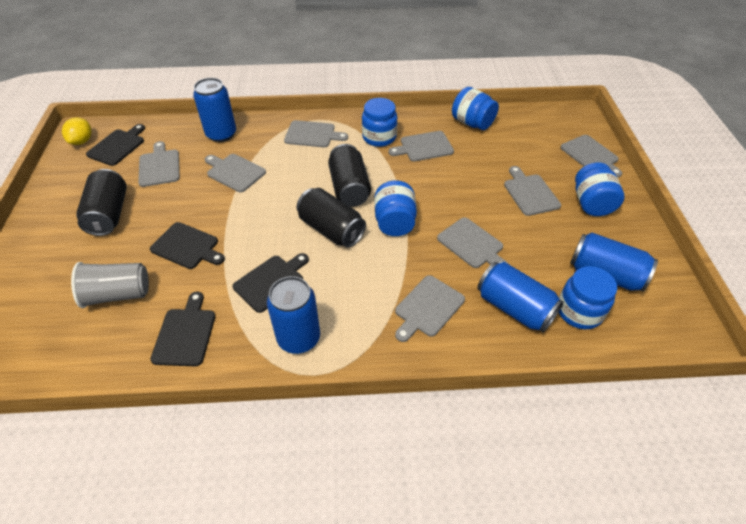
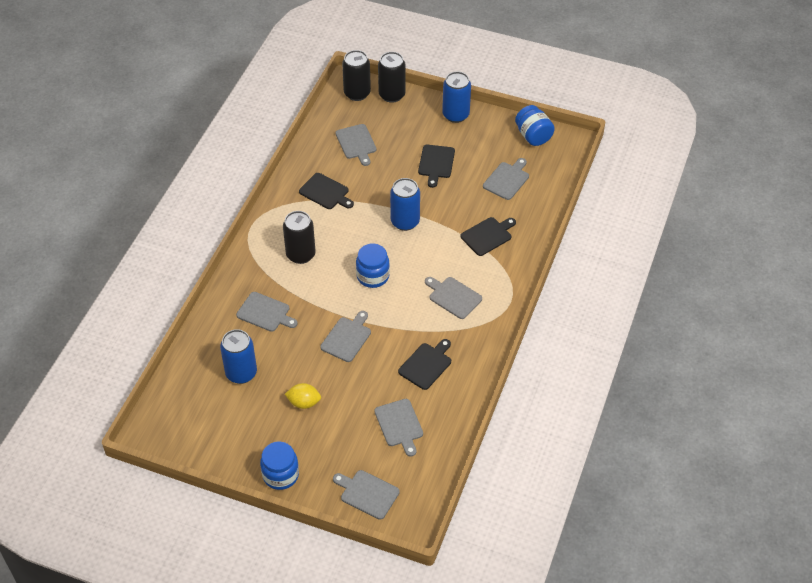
blue can: 4 -> 3
blue jar: 5 -> 3
grey cup: 1 -> 0
grey cutting board: 8 -> 7

